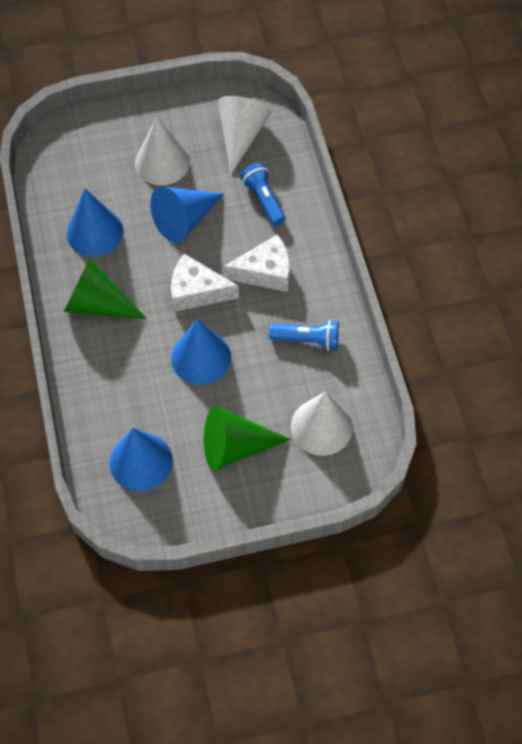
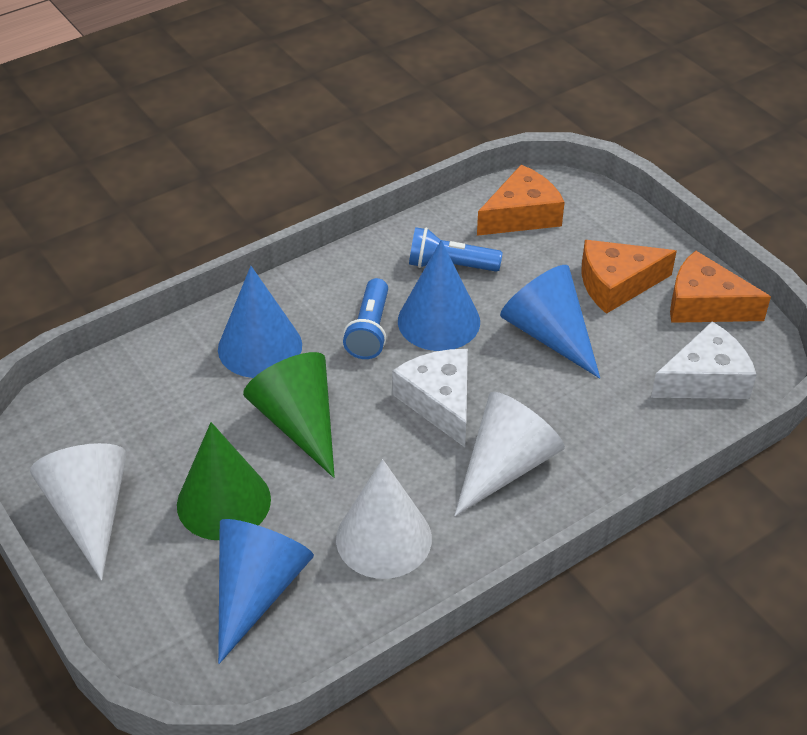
orange cheese: 0 -> 3

